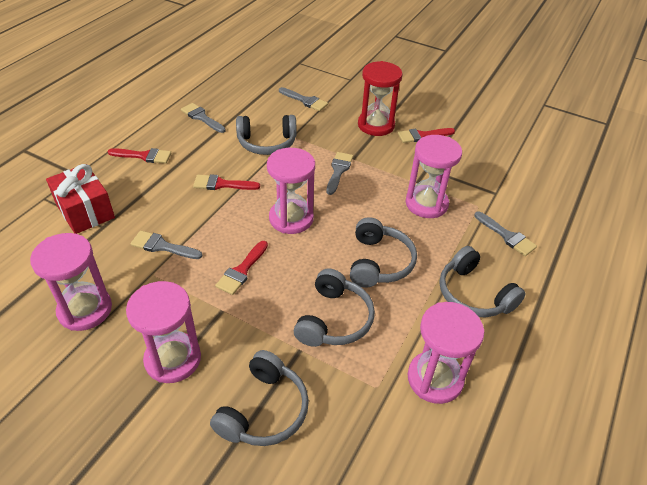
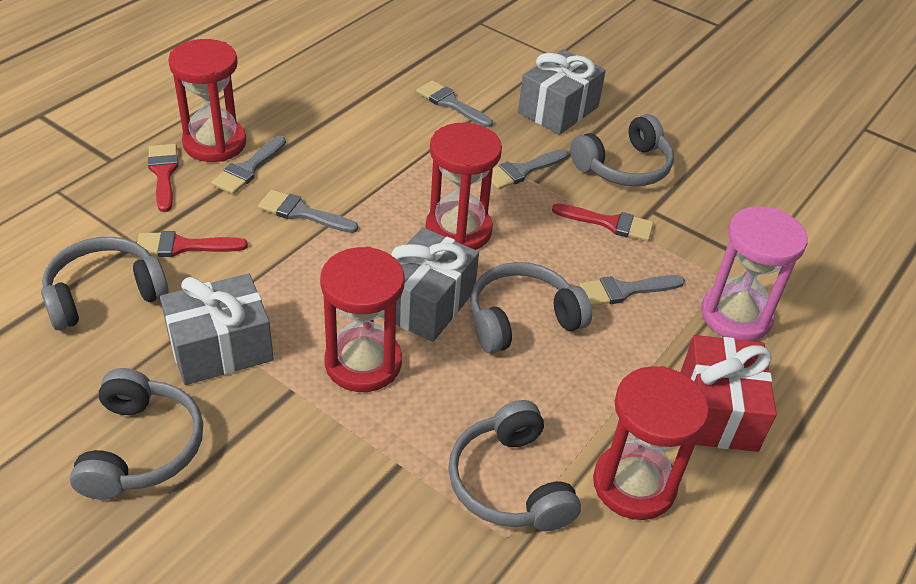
grey gift: 0 -> 3
pink hourglass: 5 -> 1
red brush: 4 -> 3
red hourglass: 1 -> 4

